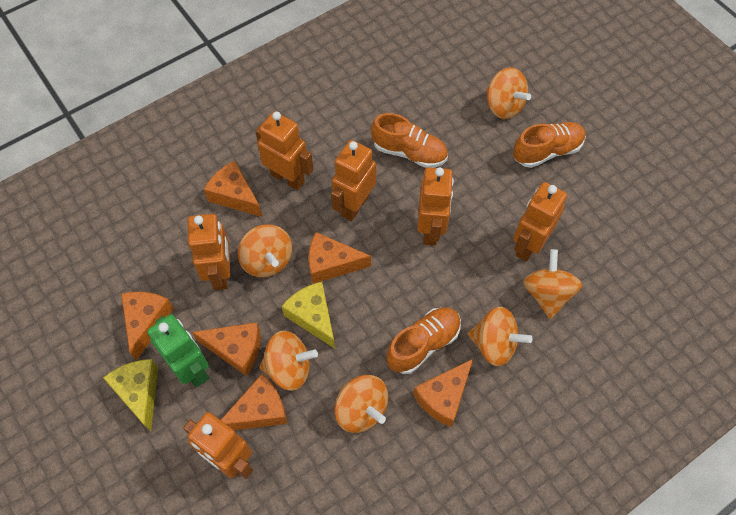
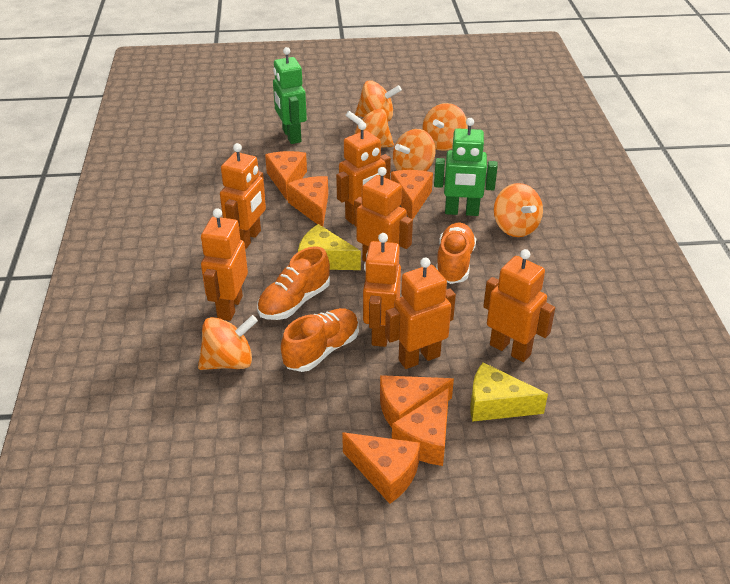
green robot: 1 -> 2
orange robot: 6 -> 7

